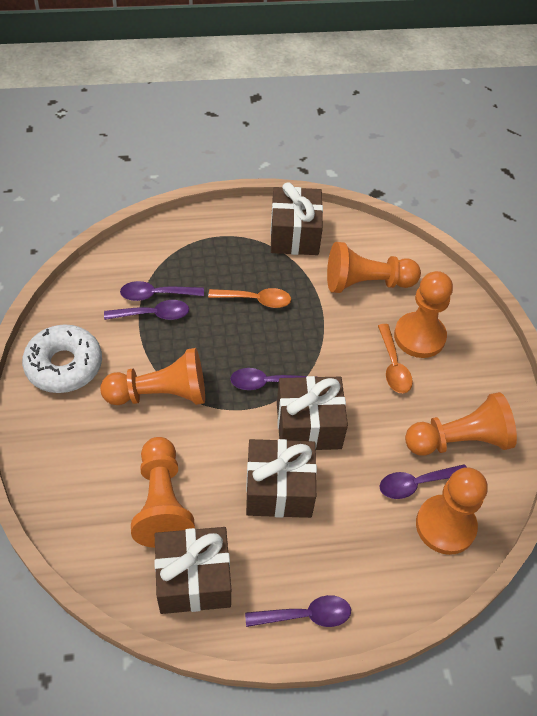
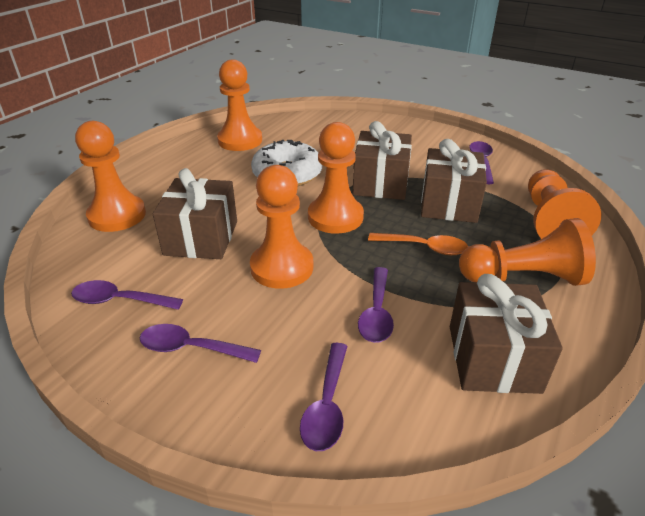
orange spoon: 2 -> 1

